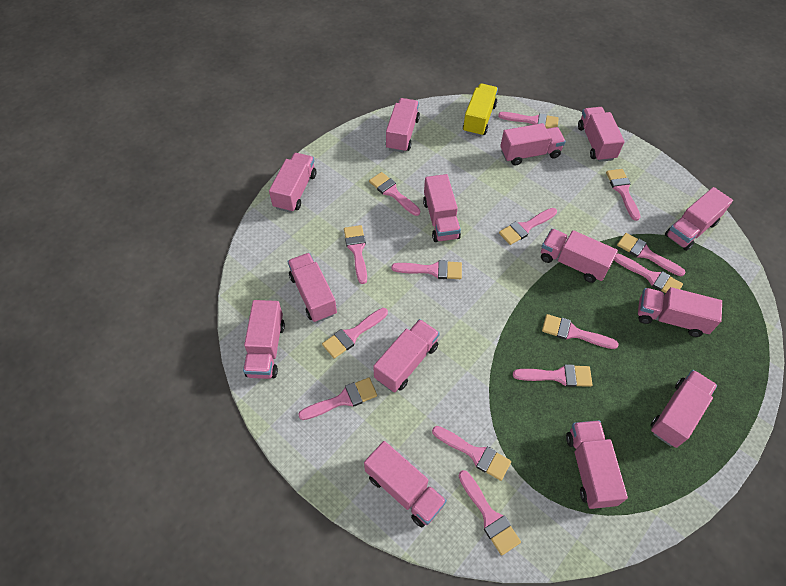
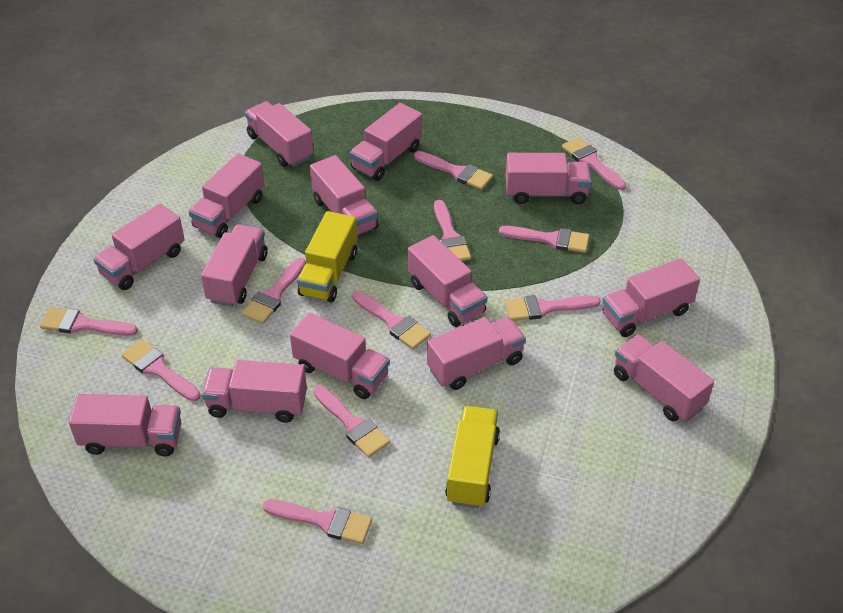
pink brush: 14 -> 11
yellow truck: 1 -> 2

